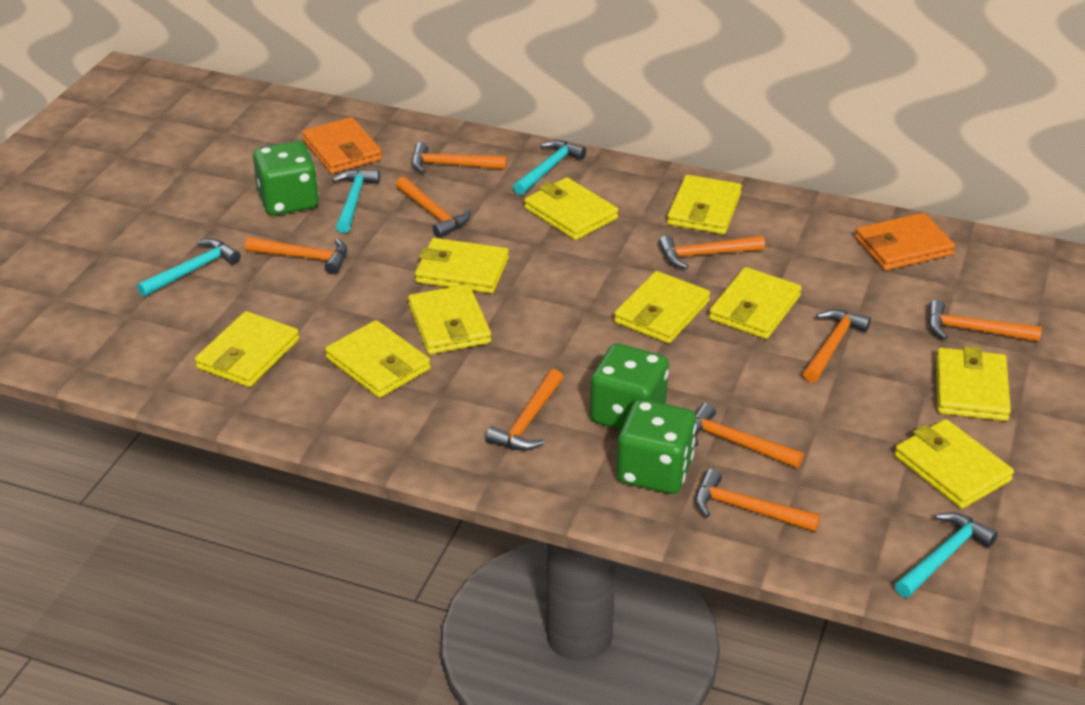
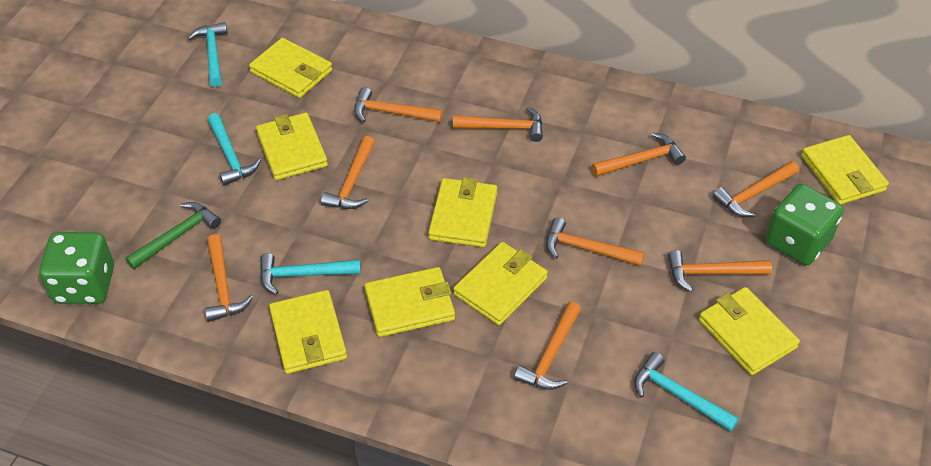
green dice: 3 -> 2
green hammer: 0 -> 1
orange wallet: 2 -> 0
yellow wallet: 10 -> 8

